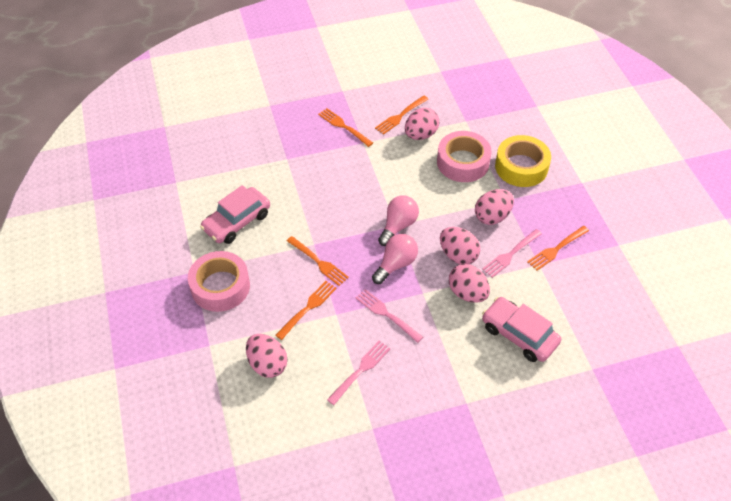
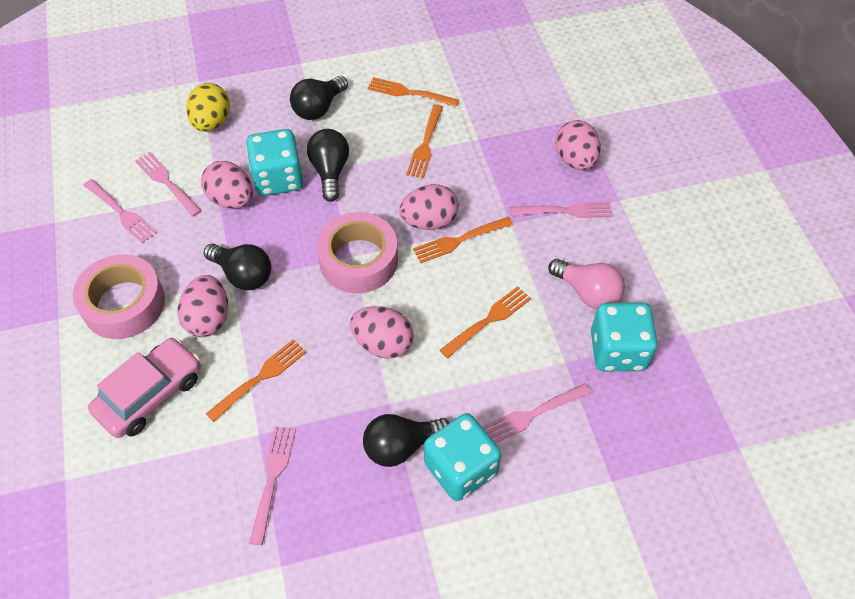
black light bulb: 0 -> 4
pink car: 2 -> 1
pink fork: 3 -> 5
pink light bulb: 2 -> 1
turquoise dice: 0 -> 3
yellow egg: 0 -> 1
yellow tape: 1 -> 0

